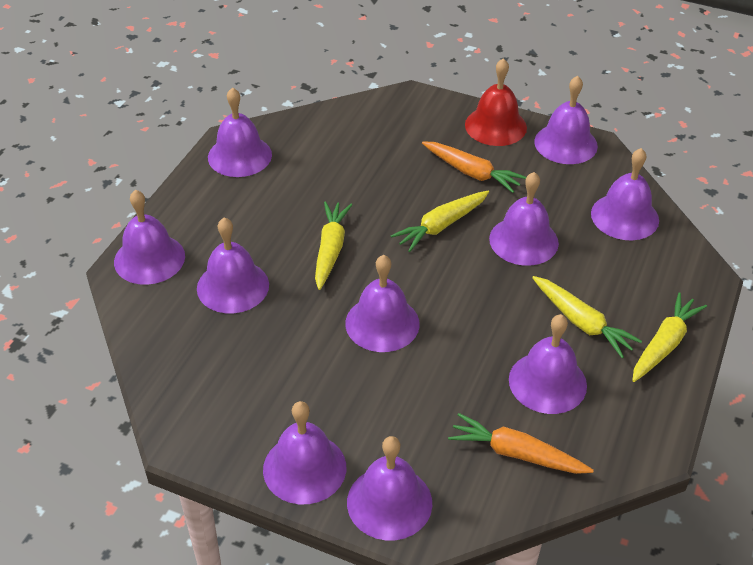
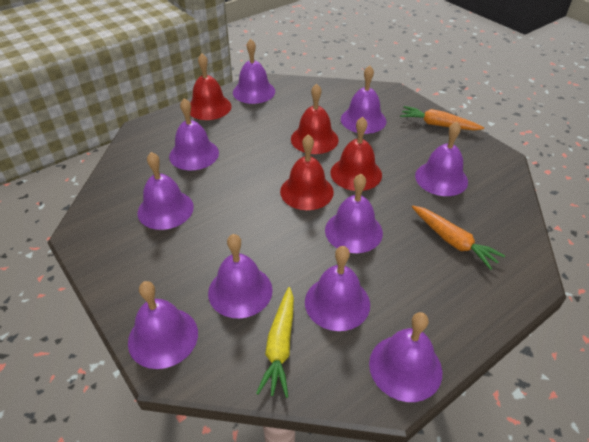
red bell: 1 -> 4
yellow carrot: 4 -> 1

